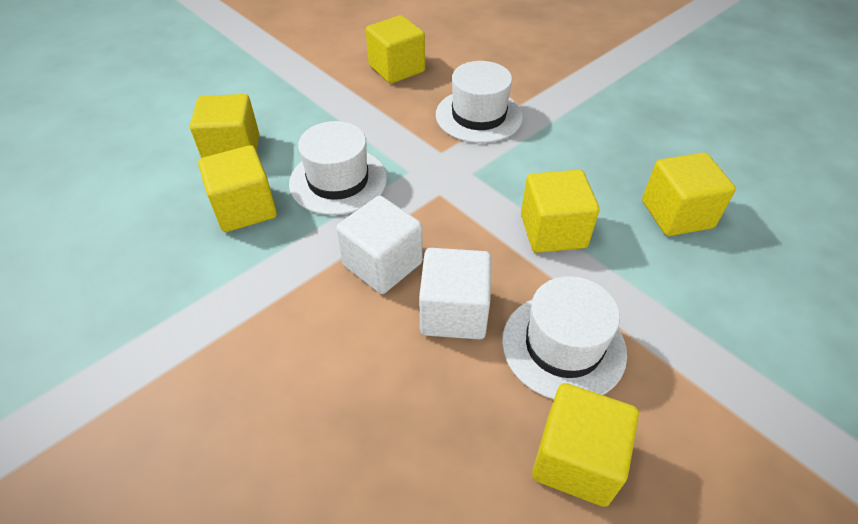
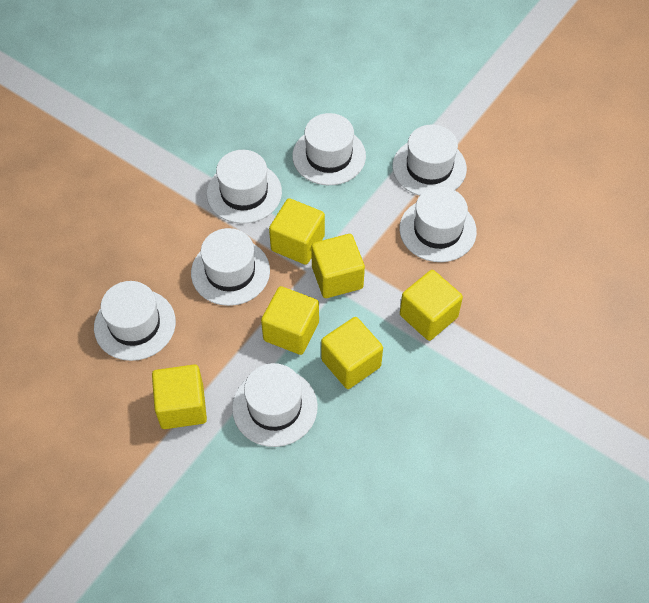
white cube: 2 -> 0
white hat: 3 -> 7

